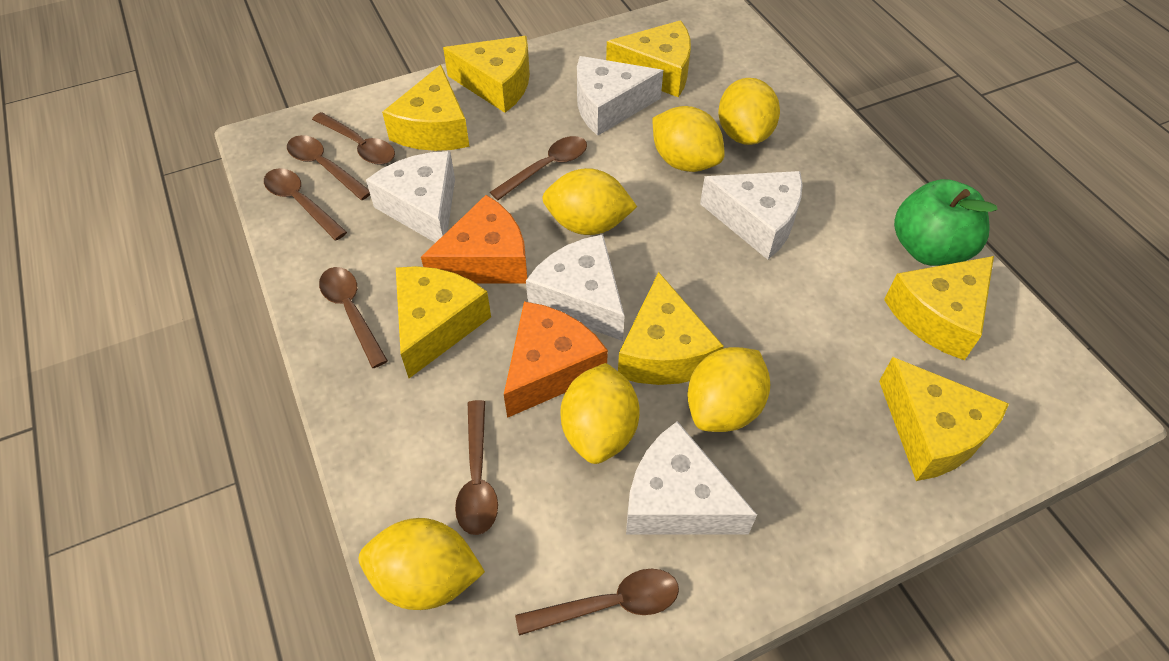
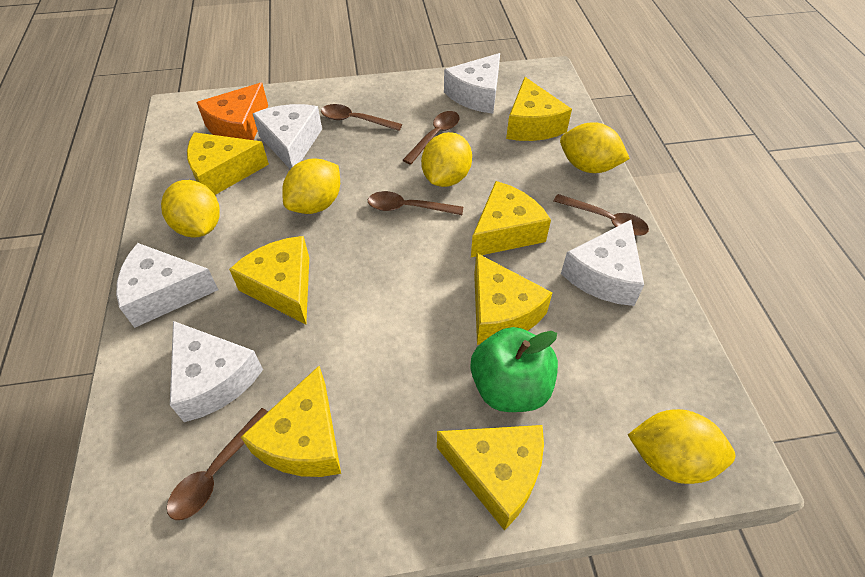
brown spoon: 7 -> 5
orange cheese: 2 -> 1
yellow lemon: 6 -> 5

